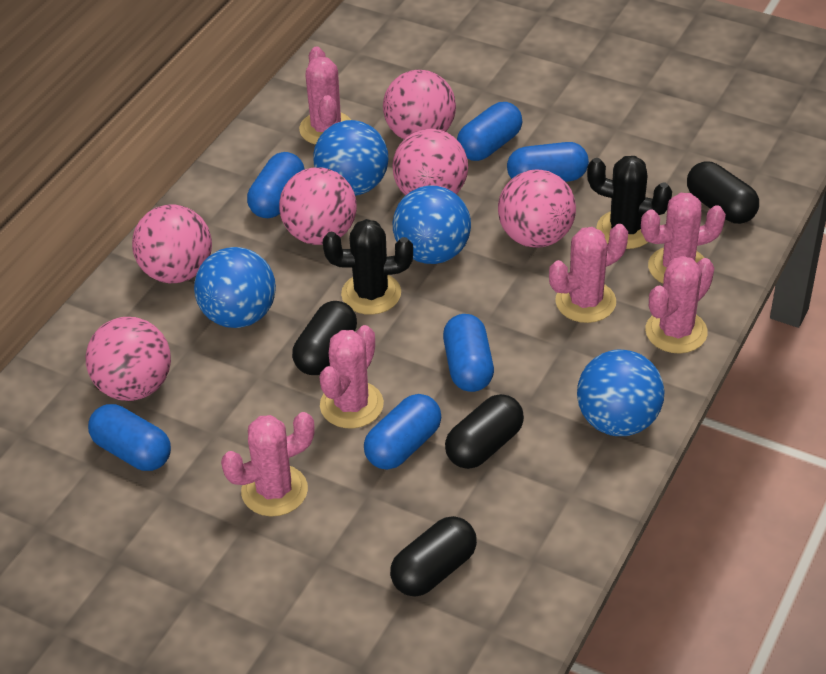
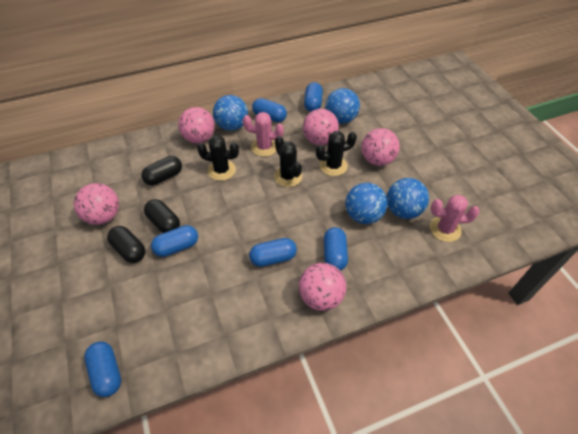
black cactus: 2 -> 3
black capsule: 4 -> 3
pink ball: 6 -> 5
pink cactus: 6 -> 2

